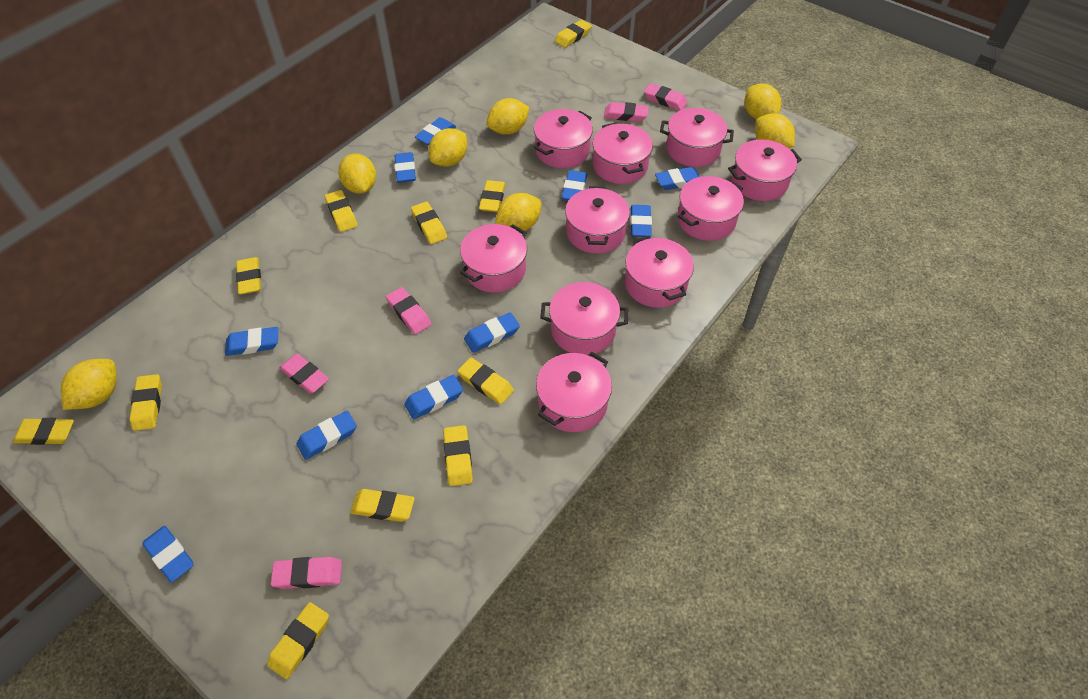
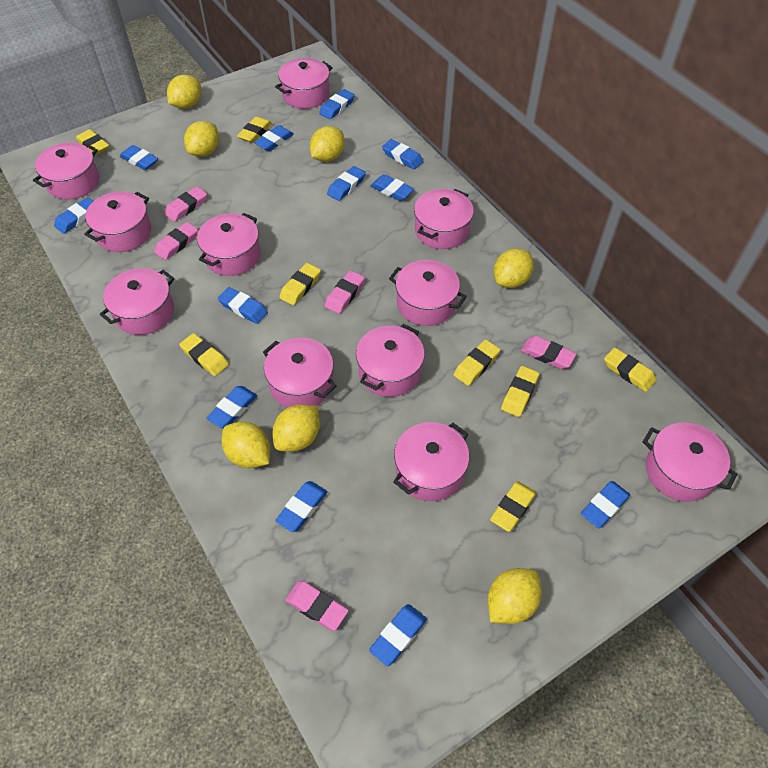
blue eraser: 10 -> 12
pink pot: 10 -> 11
yellow eraser: 11 -> 8

